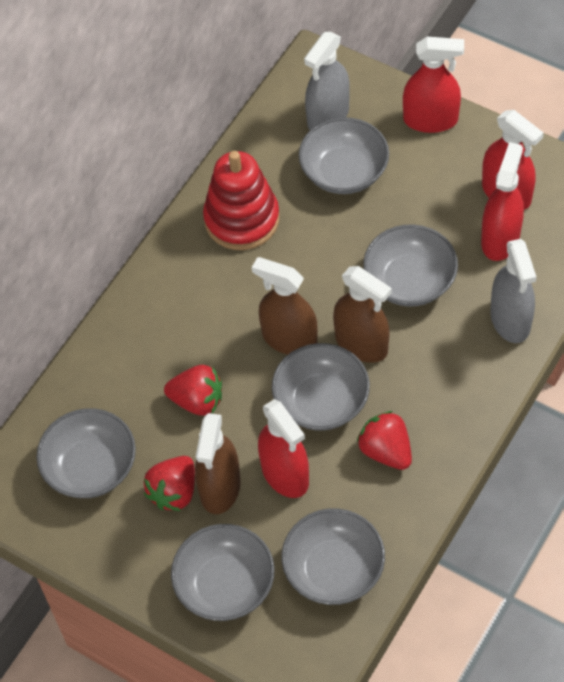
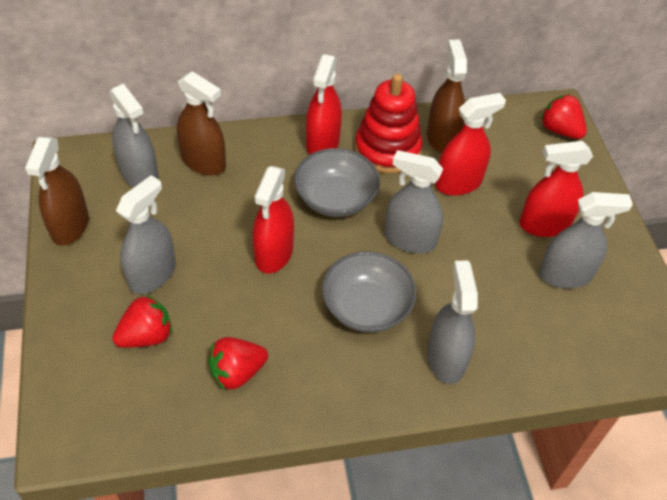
grey bowl: 6 -> 2
grey spray bottle: 2 -> 5

